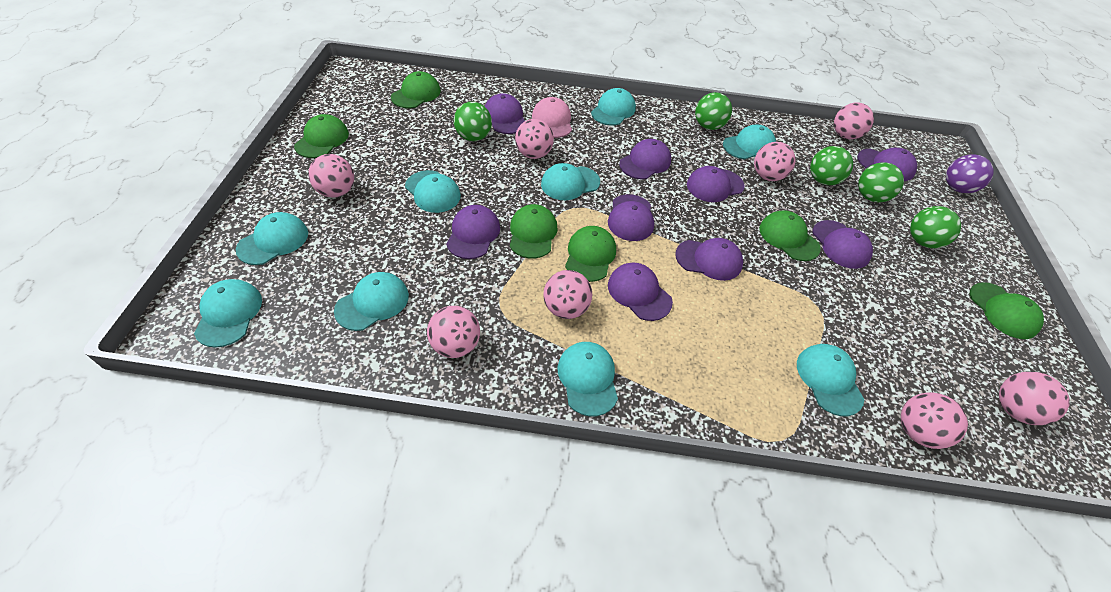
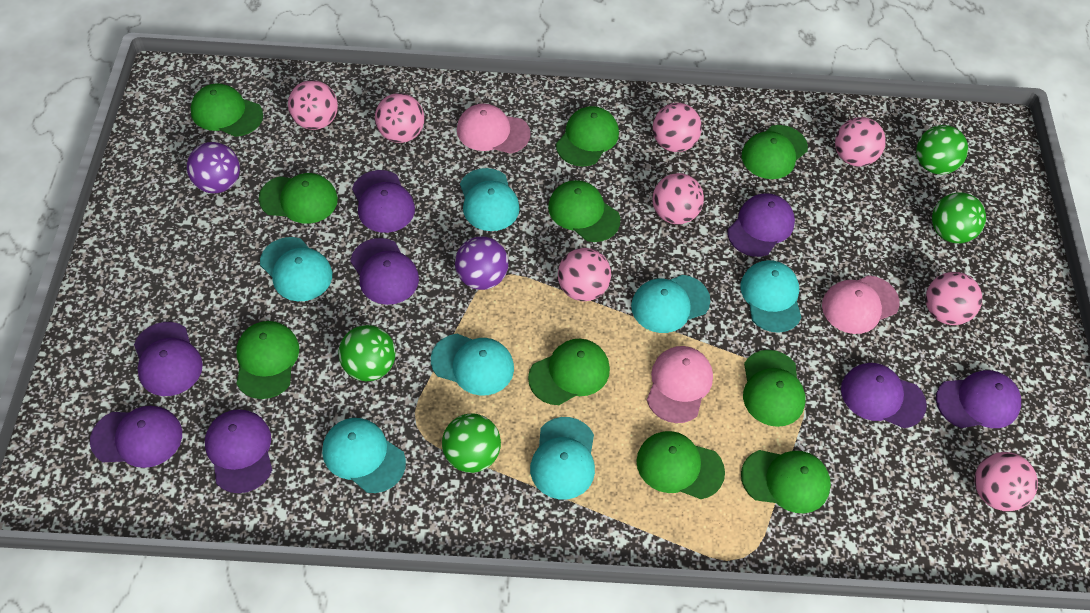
green ball: 5 -> 4
green cap: 6 -> 10
pink cap: 1 -> 3
purple ball: 1 -> 2
purple cap: 9 -> 8
turquoise cap: 9 -> 7

